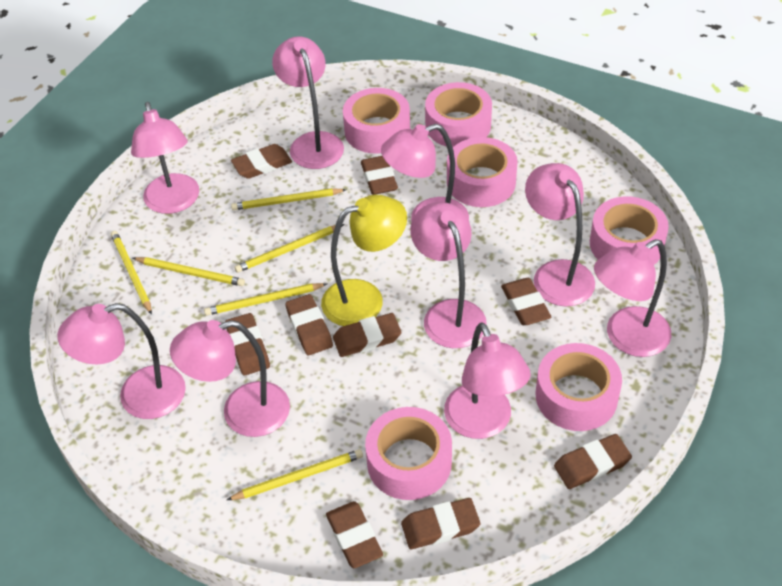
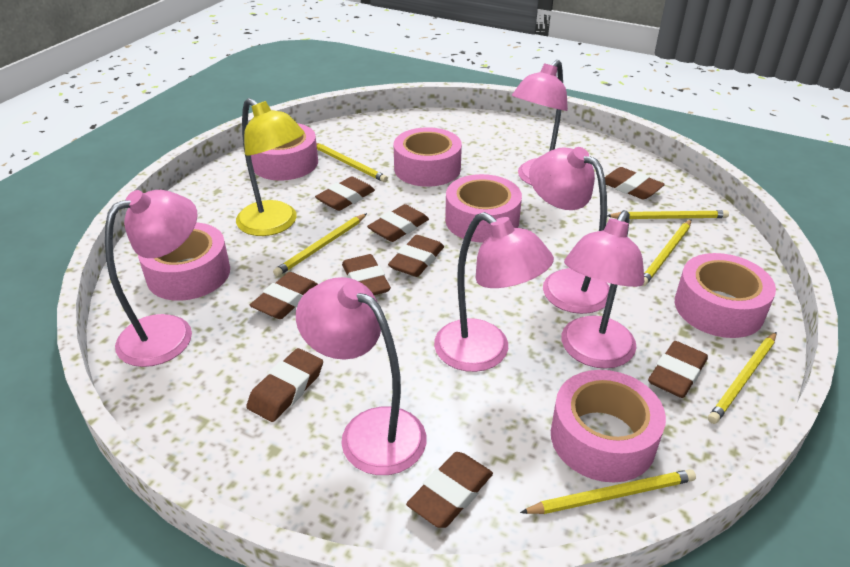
pink lamp: 9 -> 6

